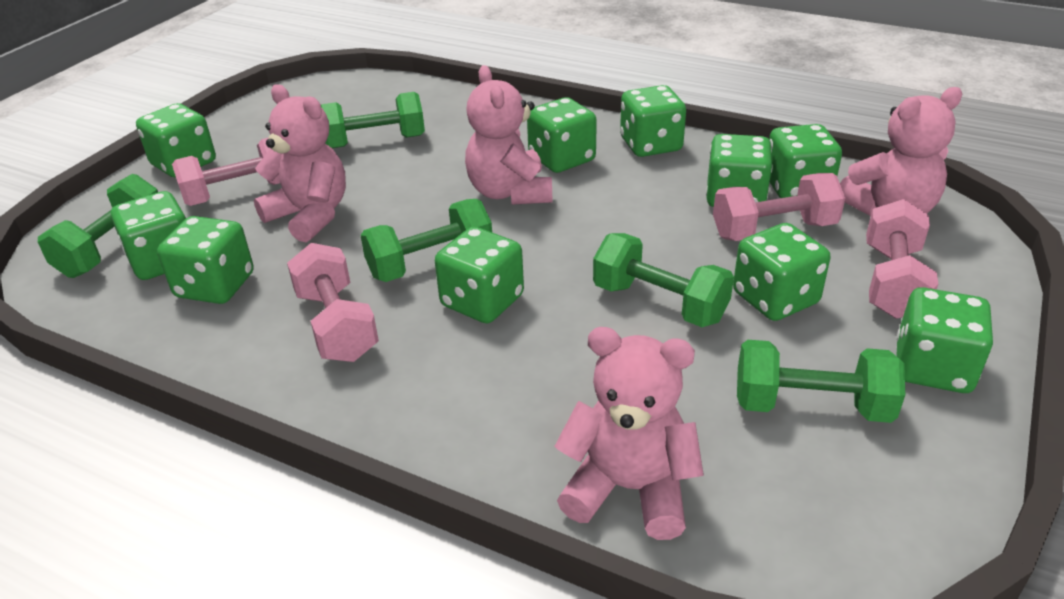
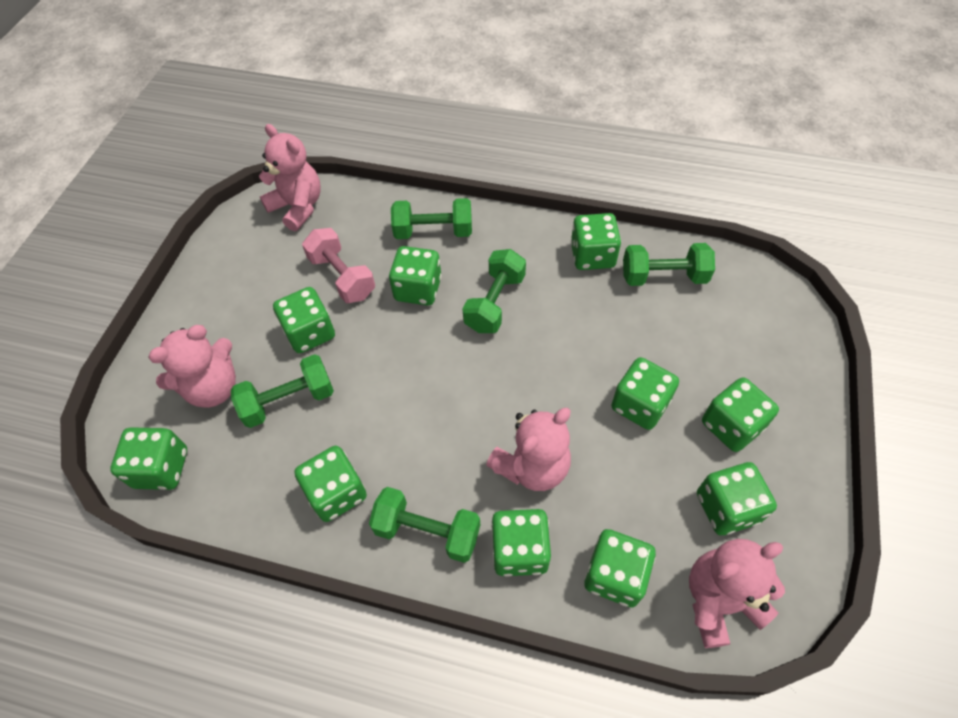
pink dumbbell: 4 -> 1

